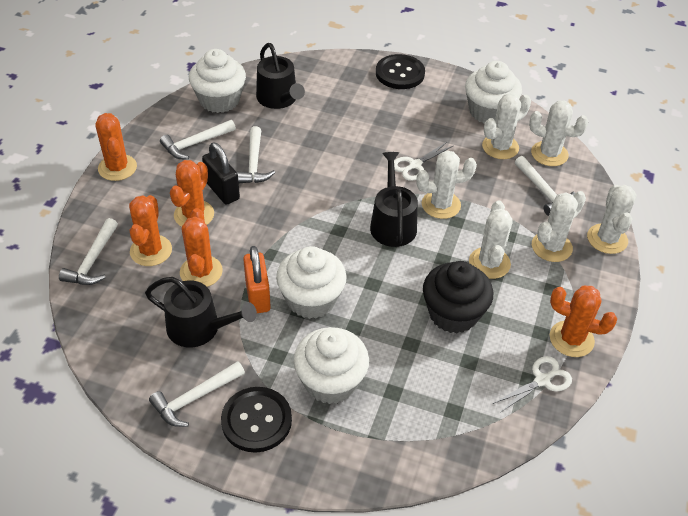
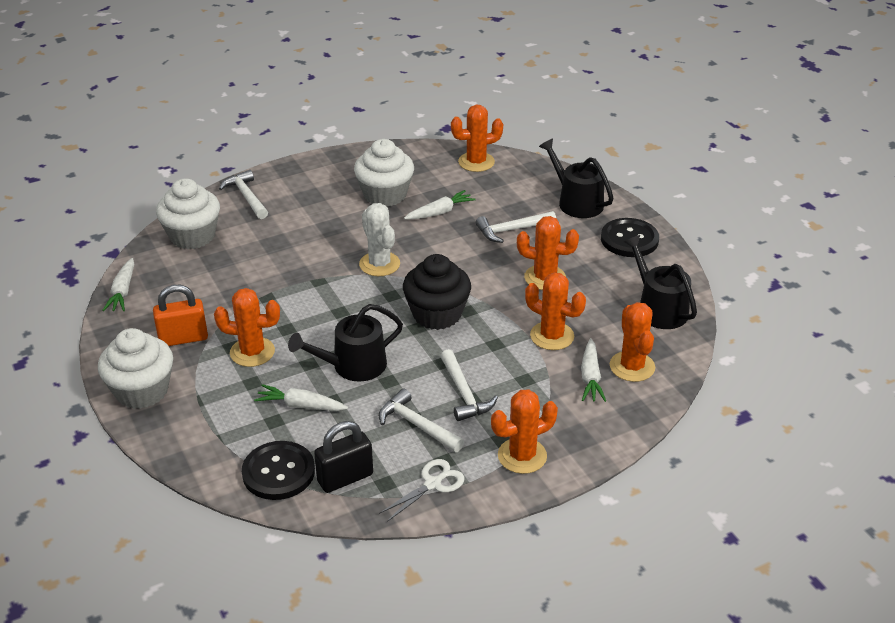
orange cactus: 5 -> 6
white cactus: 6 -> 1
white carrot: 0 -> 4
white cupcake: 4 -> 3
white hammer: 5 -> 4
white scissors: 2 -> 1

